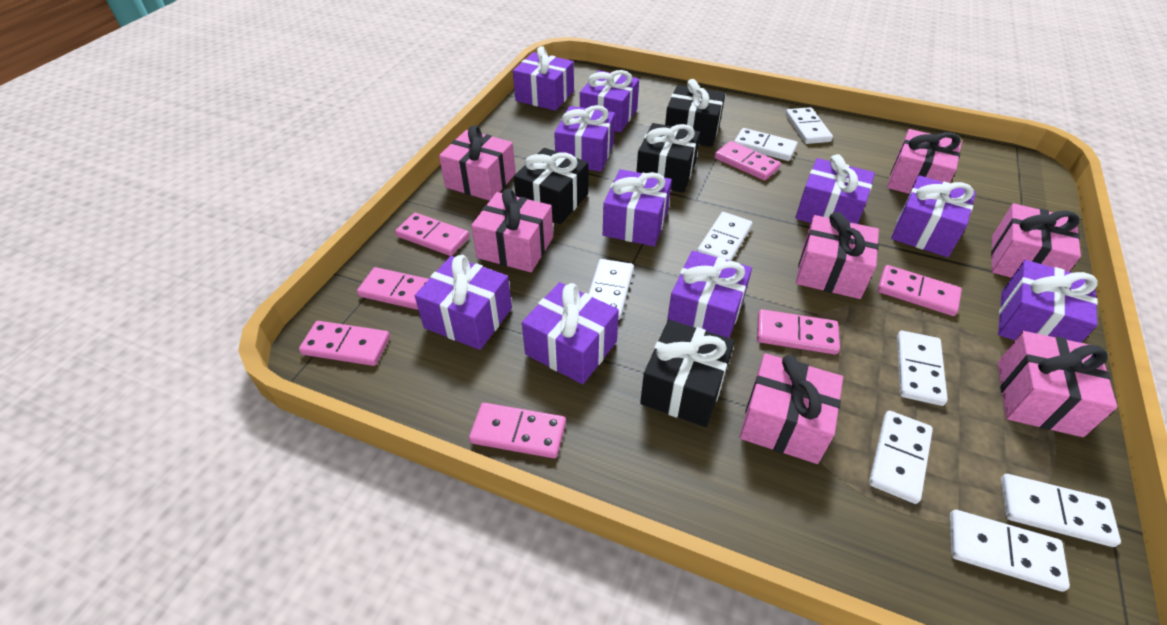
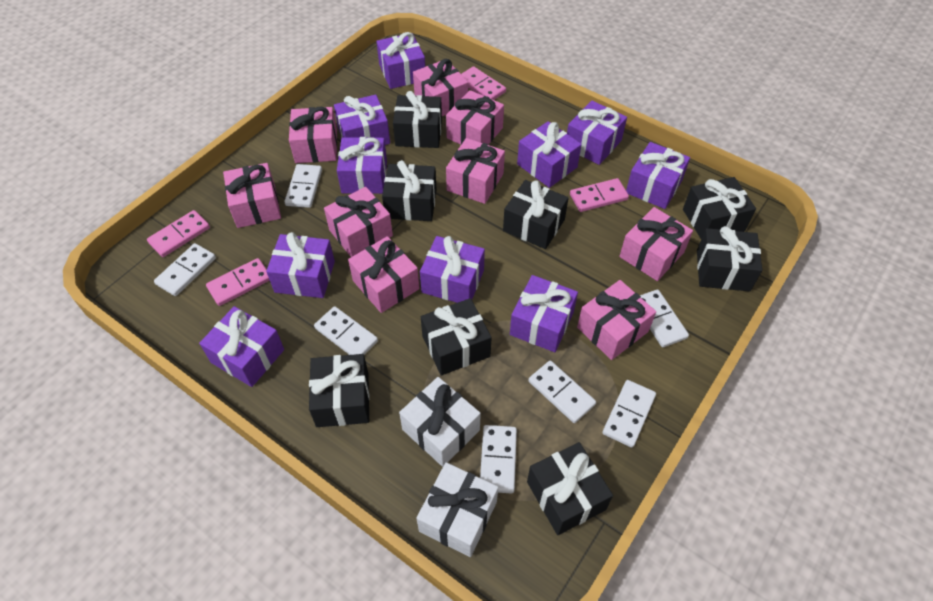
black gift: 4 -> 8
pink domino: 7 -> 4
pink gift: 7 -> 9
white domino: 8 -> 7
white gift: 0 -> 2

